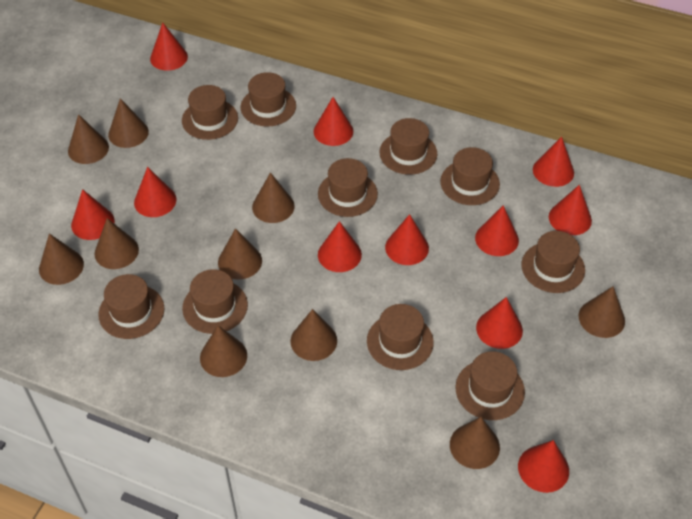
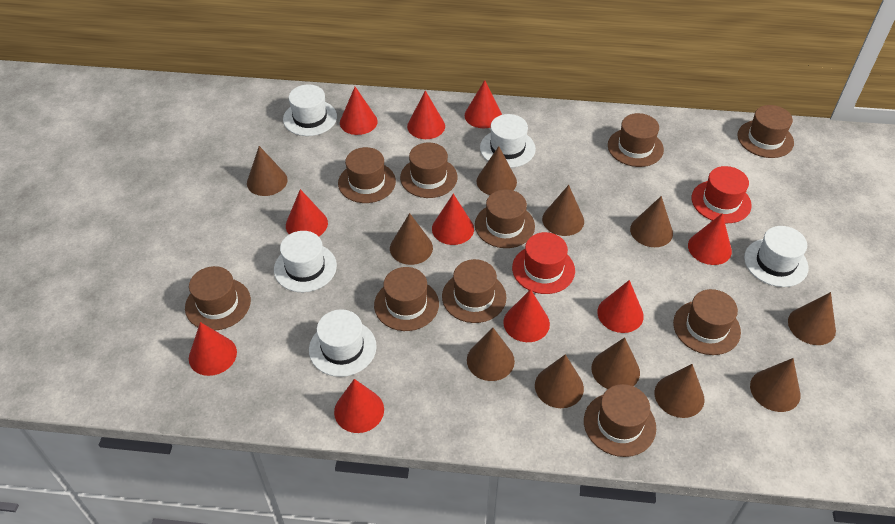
brown cone: 10 -> 11
red cone: 11 -> 10
red hat: 0 -> 2
white hat: 0 -> 5

